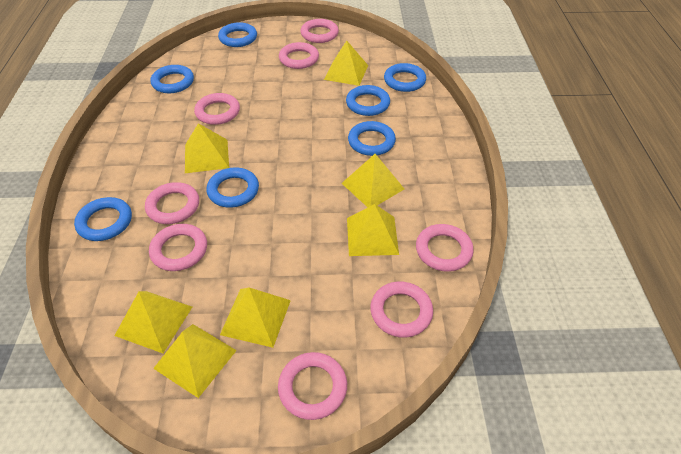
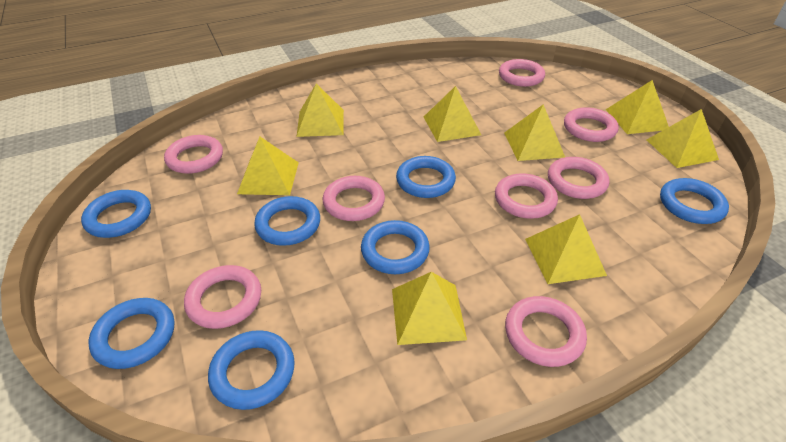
yellow pyramid: 7 -> 8

